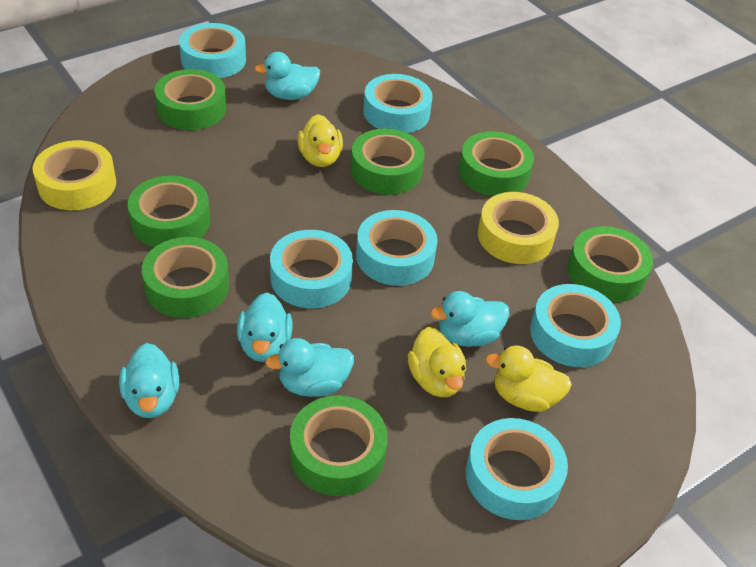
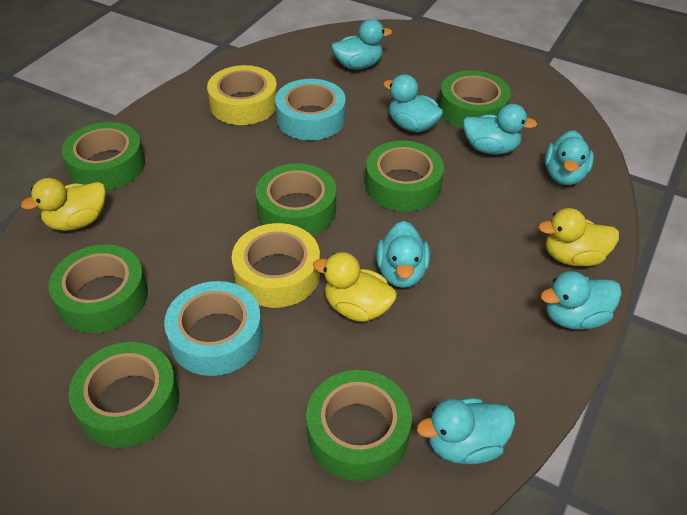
turquoise duck: 5 -> 7
turquoise tape: 6 -> 2

